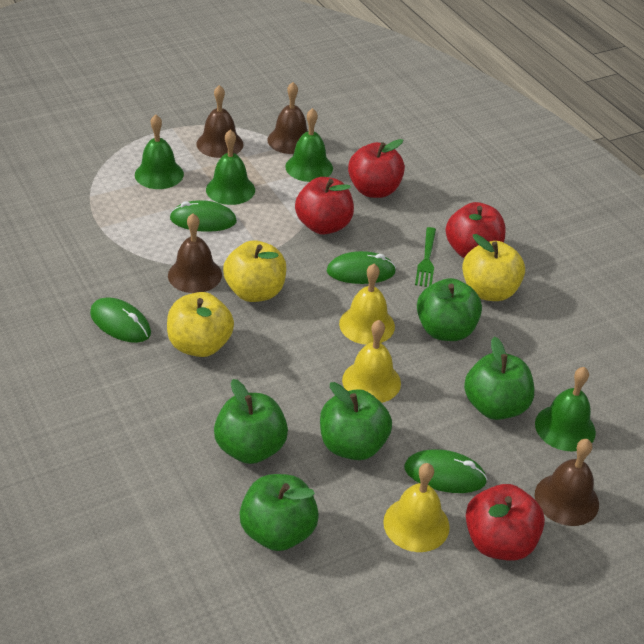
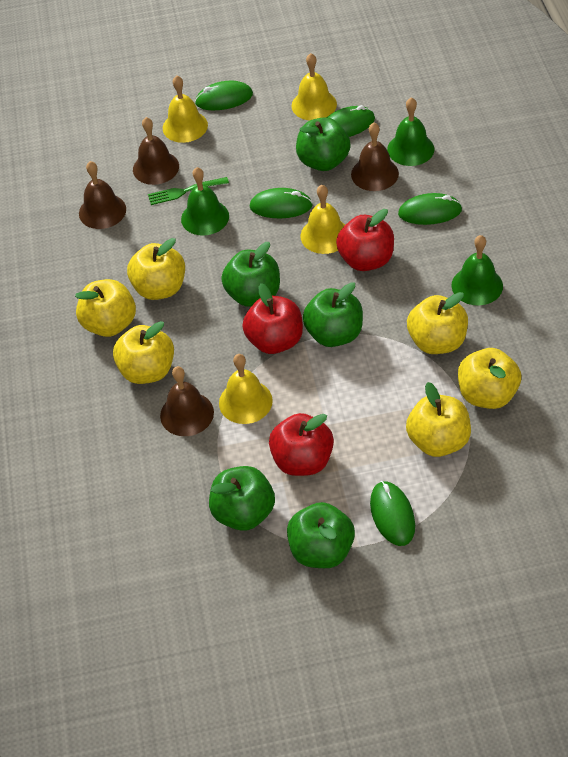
green bell: 4 -> 3
green mouse: 4 -> 5
red apple: 4 -> 3
yellow apple: 3 -> 6
yellow bell: 3 -> 4

